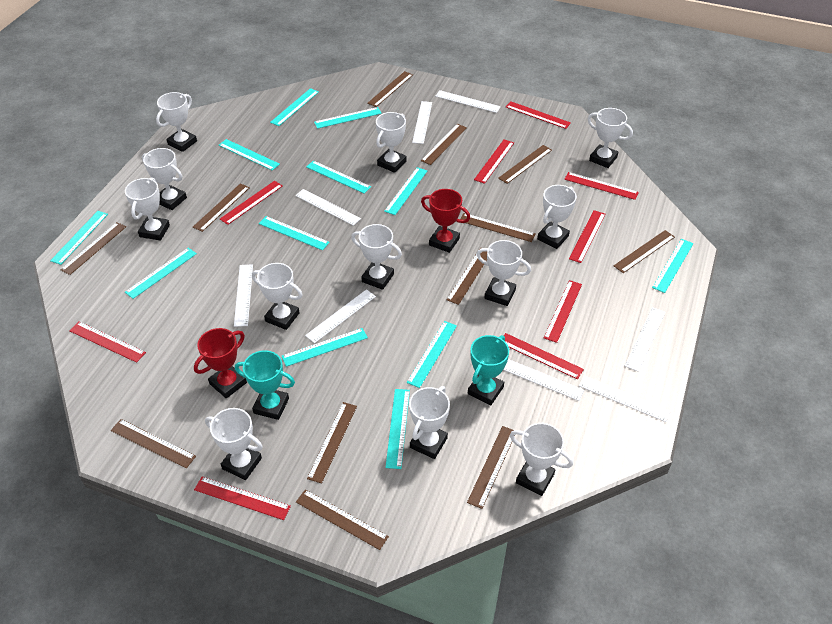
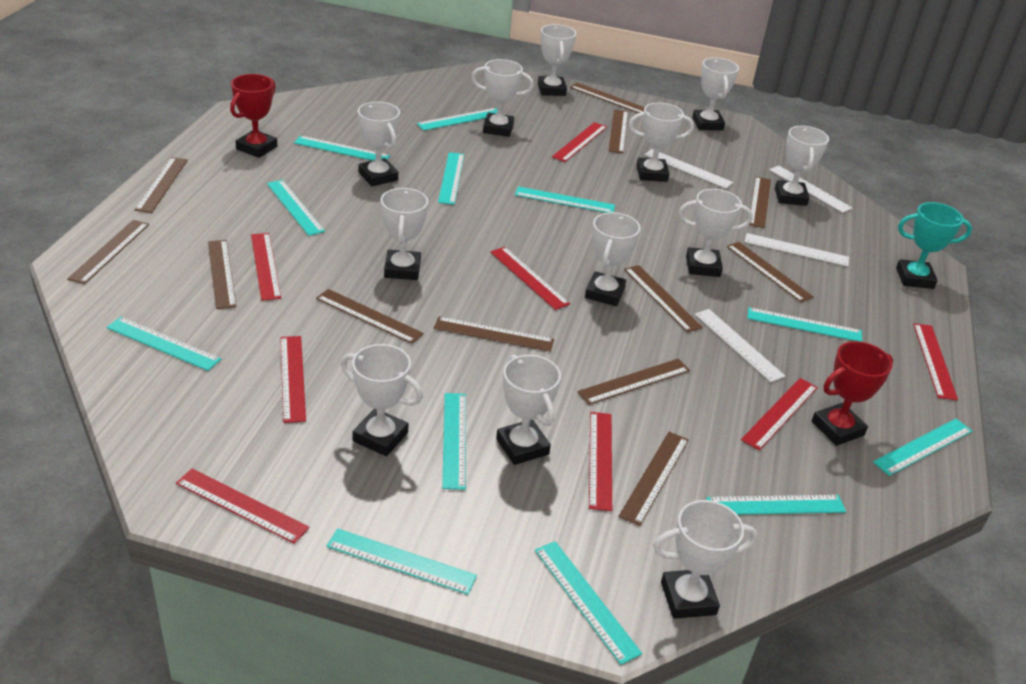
red ruler: 9 -> 8
turquoise trophy: 2 -> 1
white ruler: 8 -> 4

